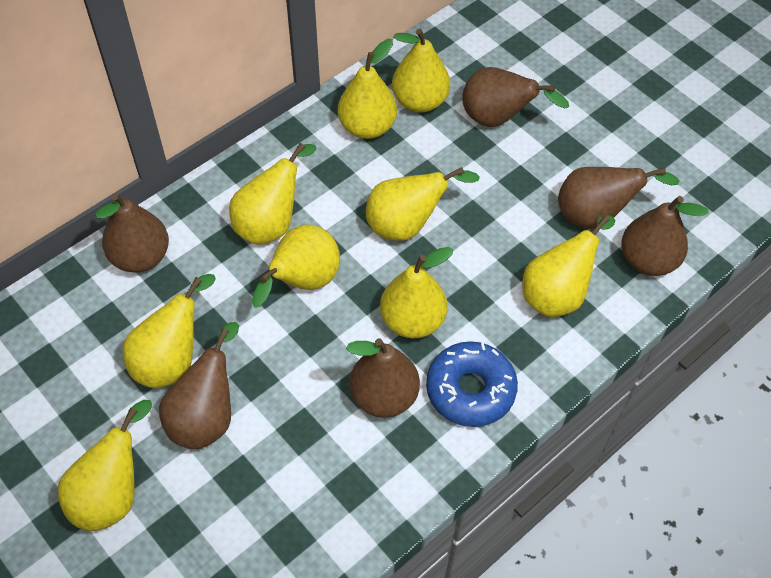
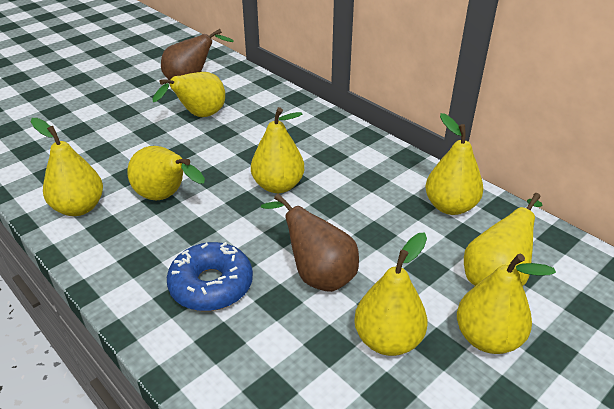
brown pear: 6 -> 2
yellow pear: 9 -> 8

